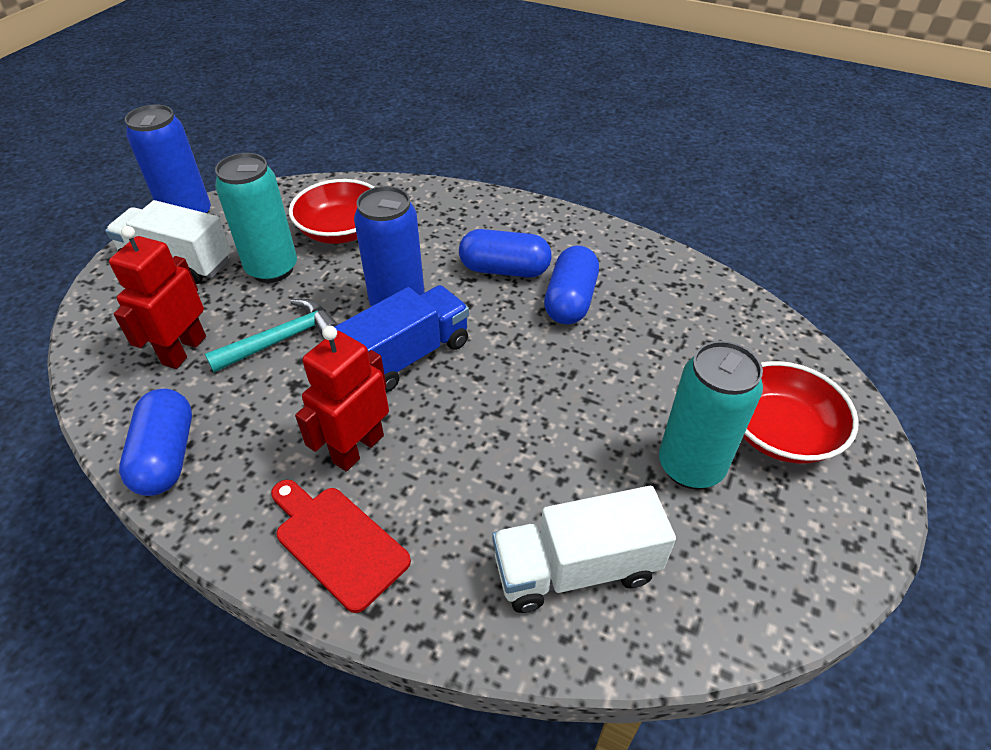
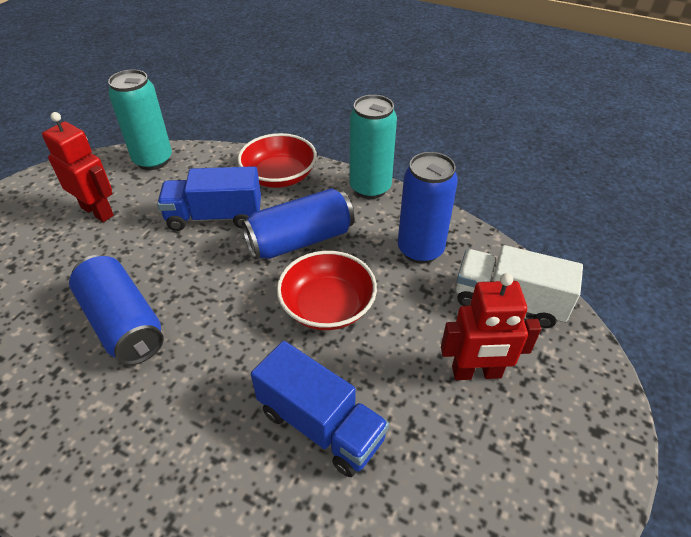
blue can: 2 -> 3
blue capsule: 3 -> 0
blue truck: 1 -> 2
red cutting board: 1 -> 0
turquoise hammer: 1 -> 0
white truck: 2 -> 1

